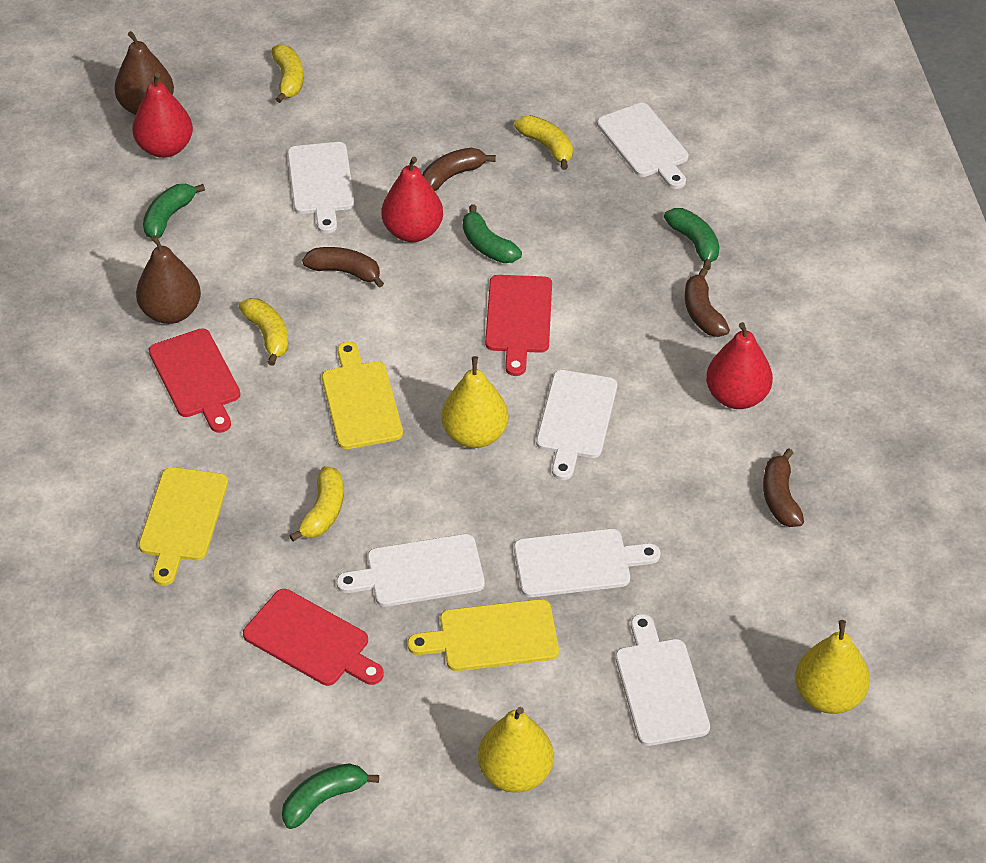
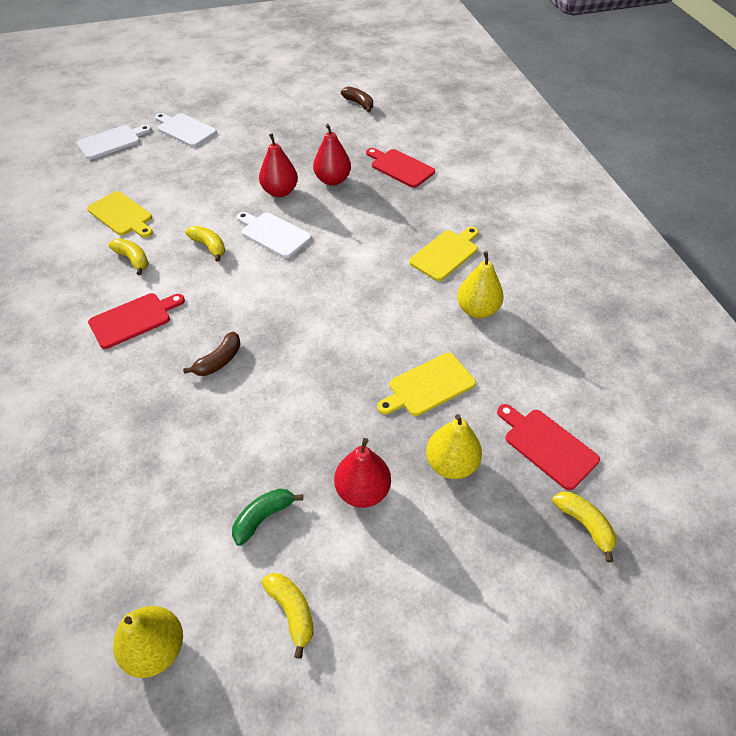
brown banana: 4 -> 2
brown pear: 2 -> 0
green banana: 4 -> 1
white cutting board: 6 -> 3

